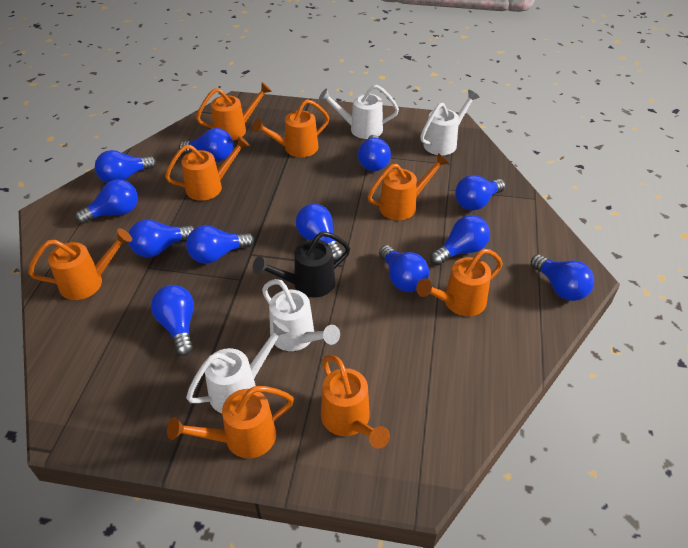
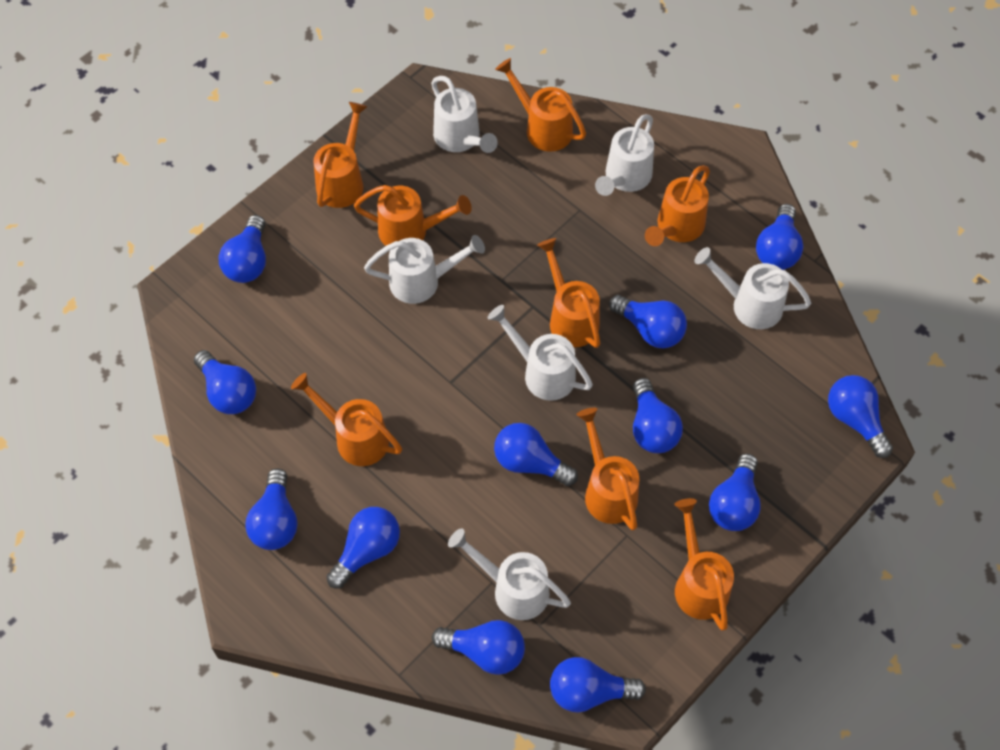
black watering can: 1 -> 0
white watering can: 4 -> 6

